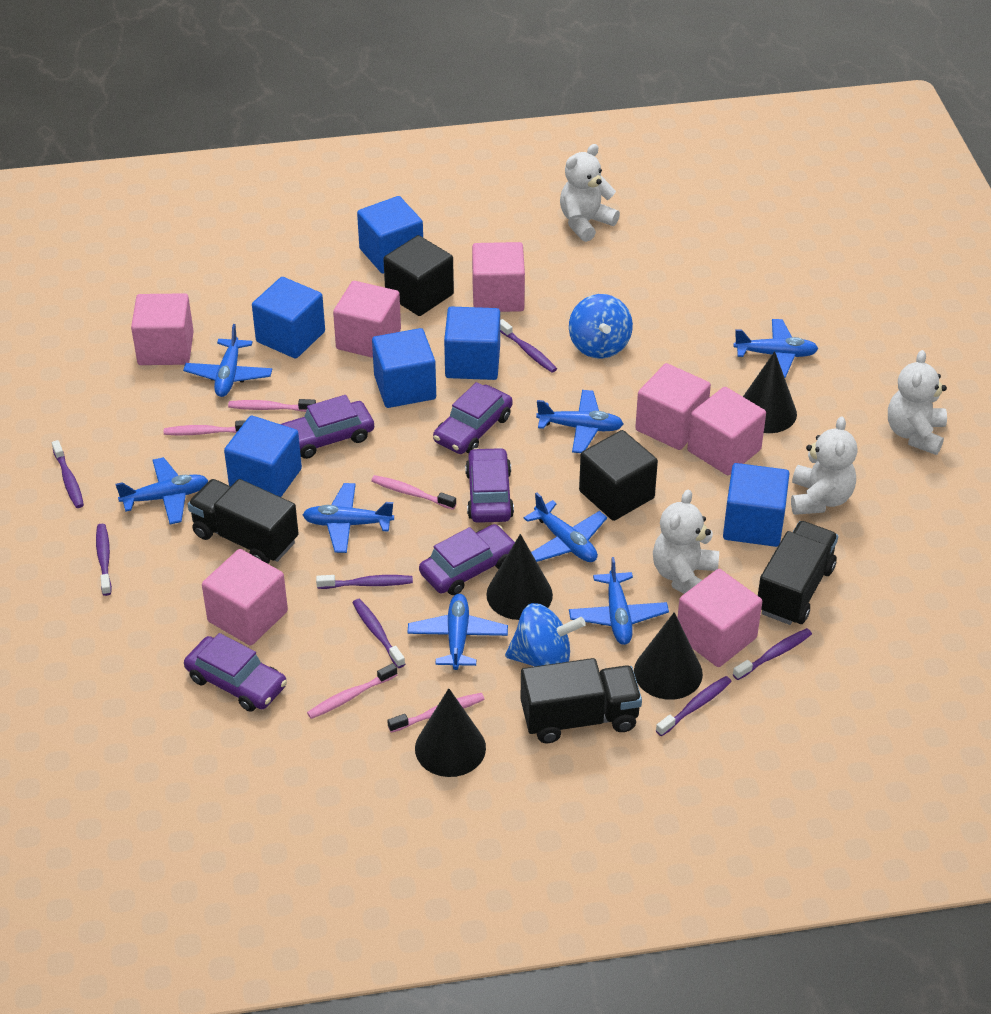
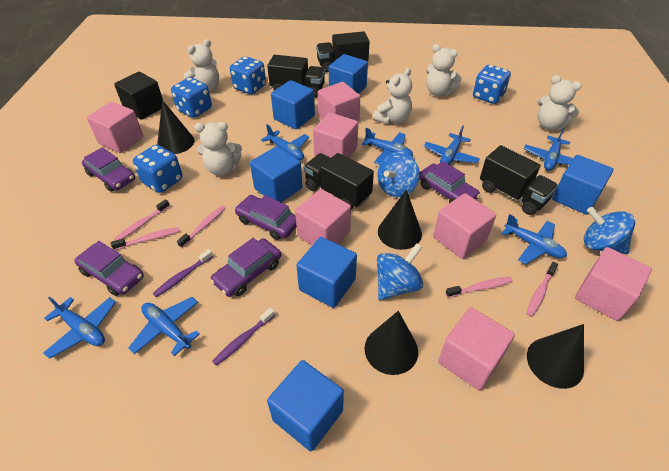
black cube: 2 -> 1
black truck: 3 -> 4
blue dice: 0 -> 4
blue plane: 8 -> 7
blue spinning top: 2 -> 3
purple toothbrush: 7 -> 2
white teddy bear: 4 -> 5

